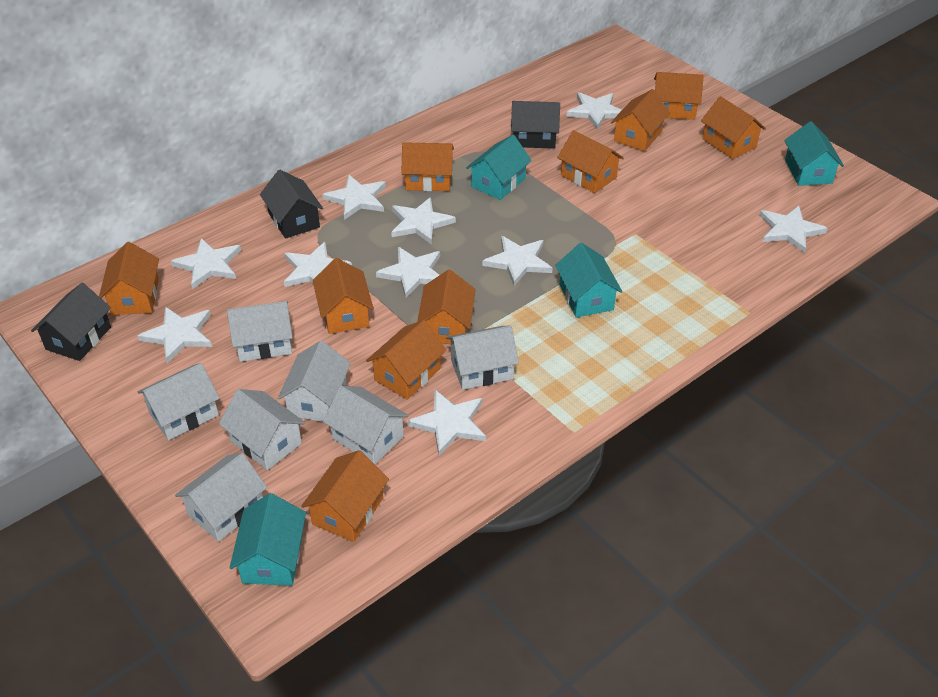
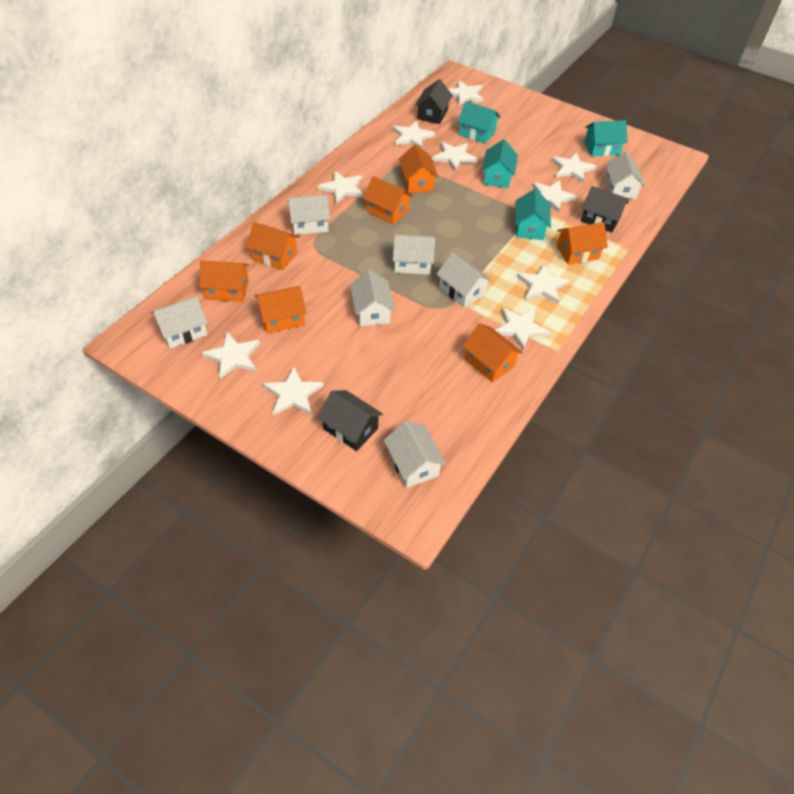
orange house: 10 -> 7

